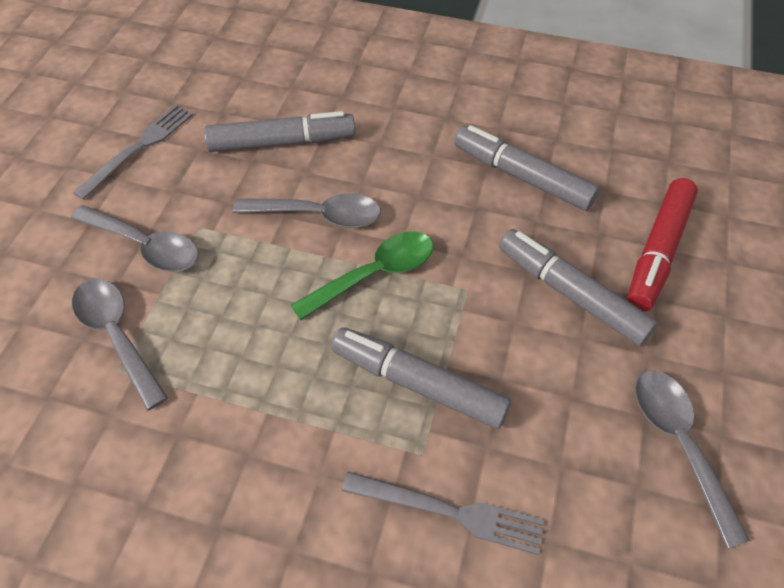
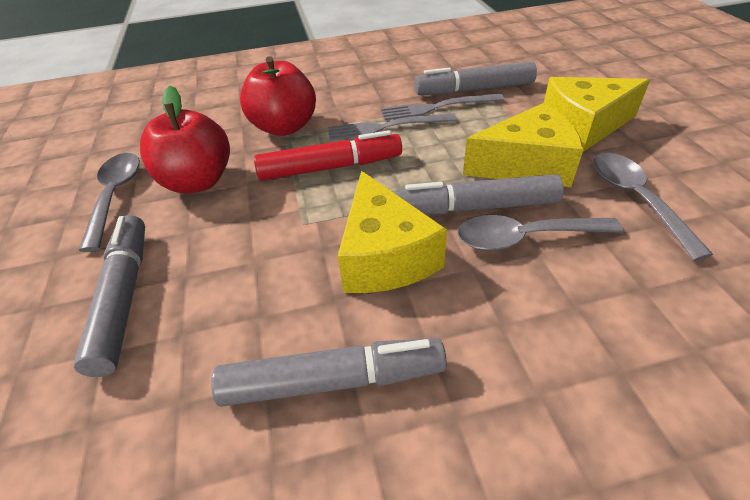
green spoon: 1 -> 0
grey spoon: 4 -> 3
red apple: 0 -> 2
yellow cheese: 0 -> 3

